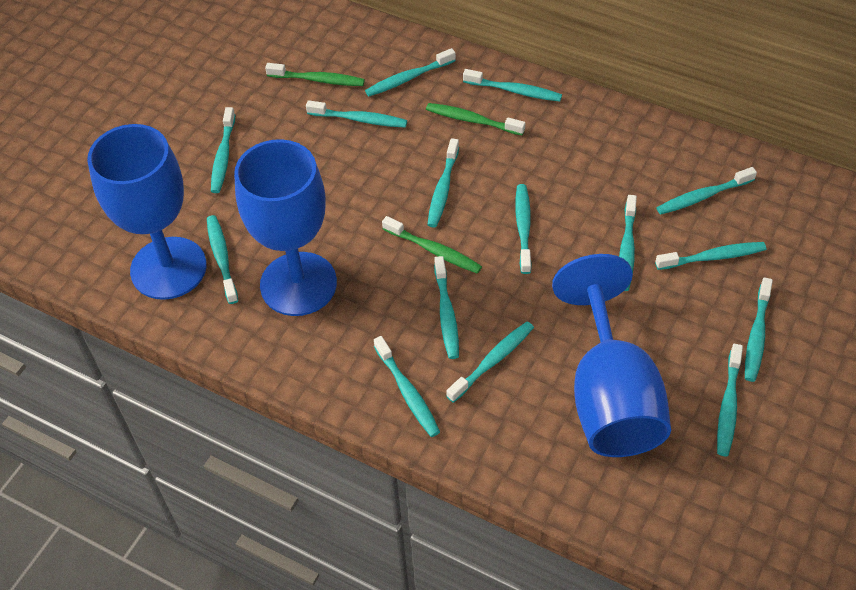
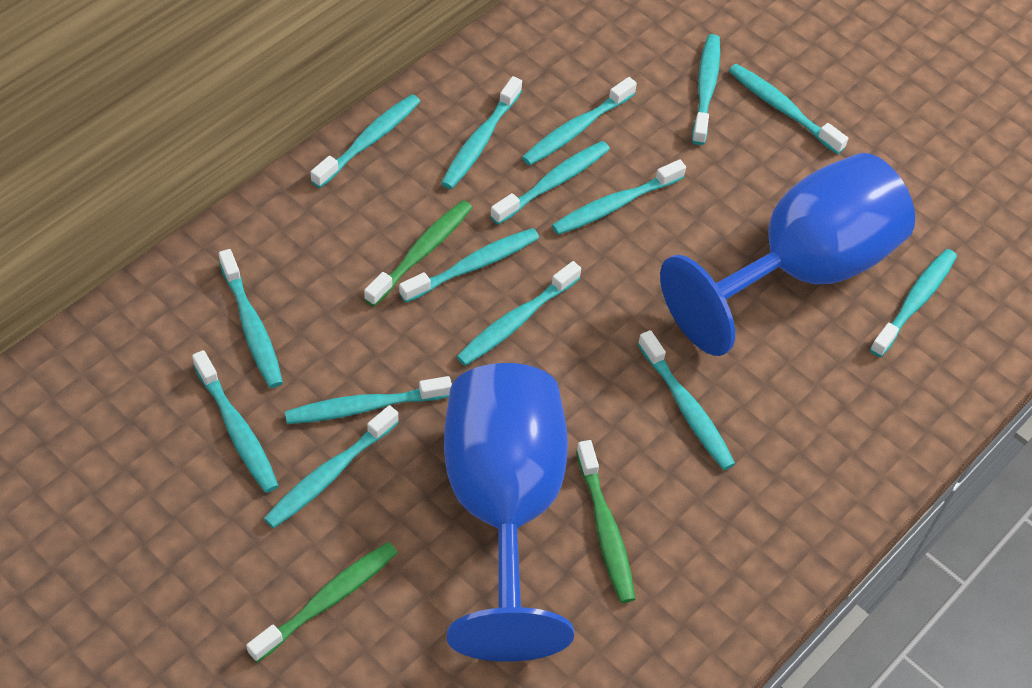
blue goblet: 3 -> 2

